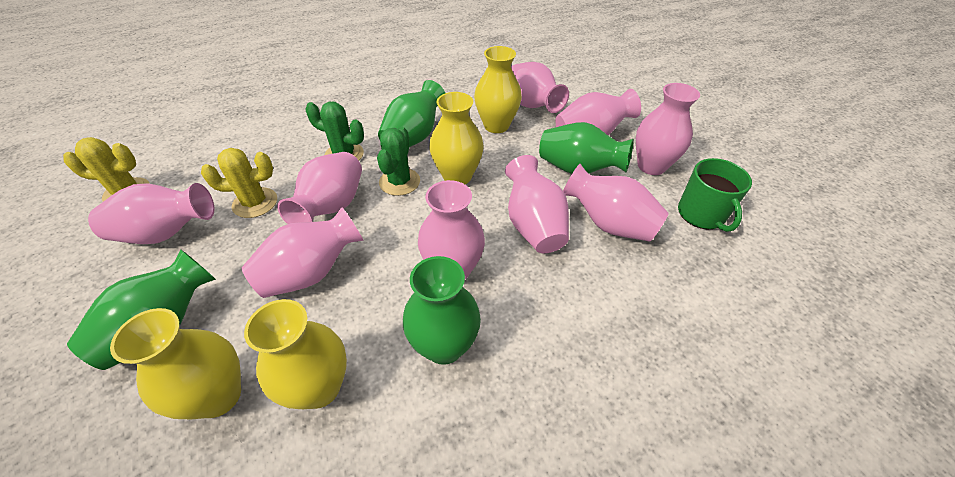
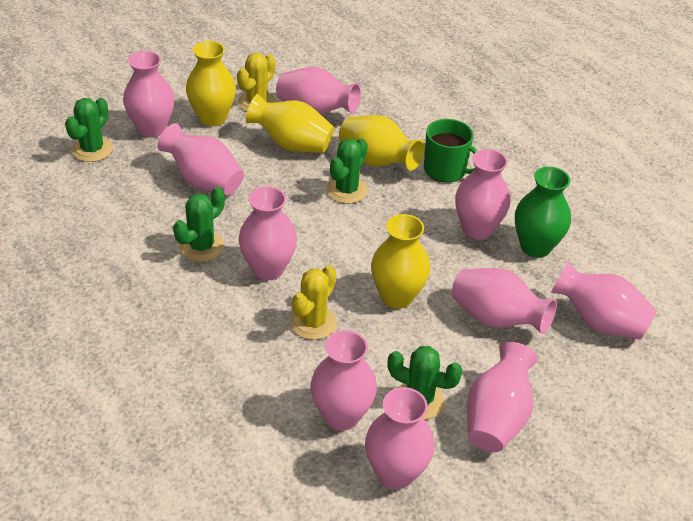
green cactus: 2 -> 4
green vase: 4 -> 1
pink vase: 9 -> 10

